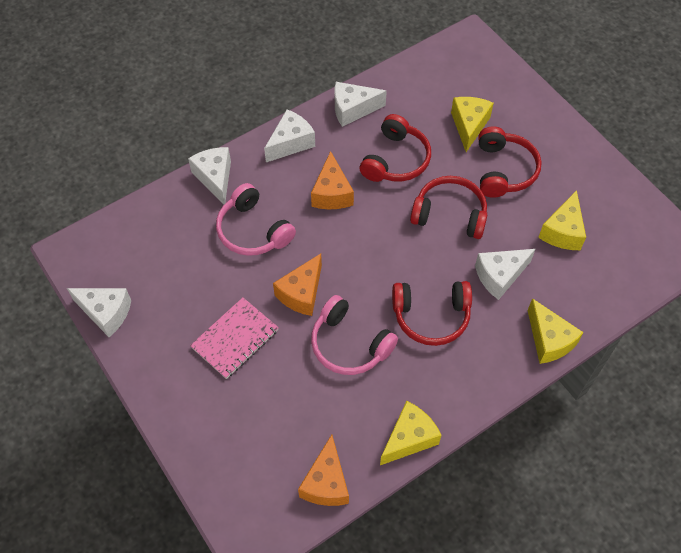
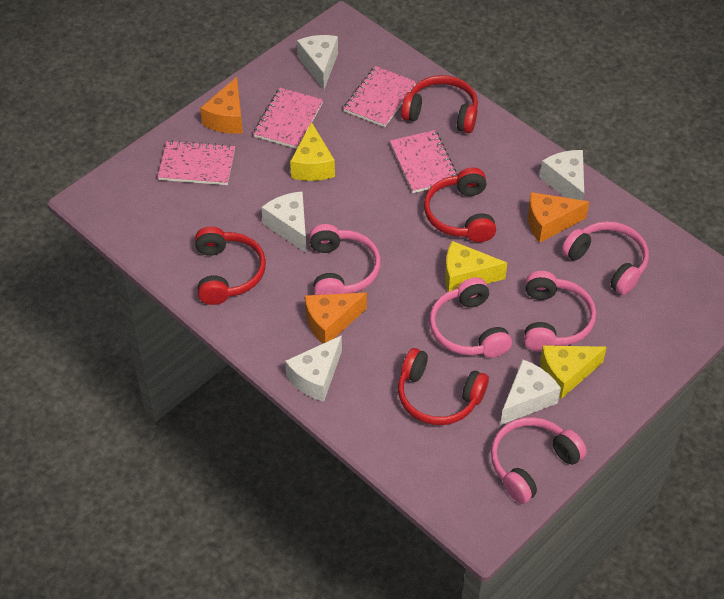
pink headphones: 2 -> 5
pink notebook: 1 -> 4
yellow cheese: 4 -> 3

